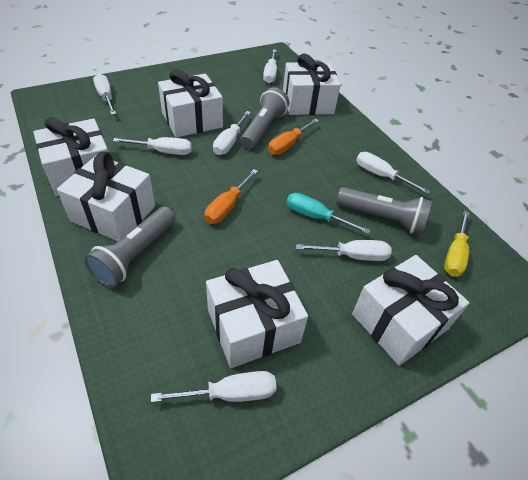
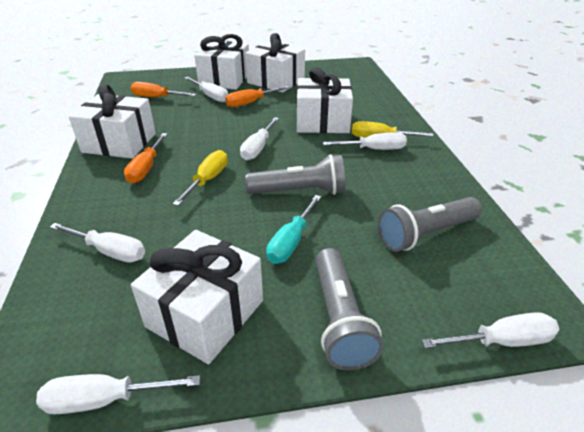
orange screwdriver: 2 -> 3
white gift: 6 -> 5
white screwdriver: 7 -> 6
yellow screwdriver: 1 -> 2

